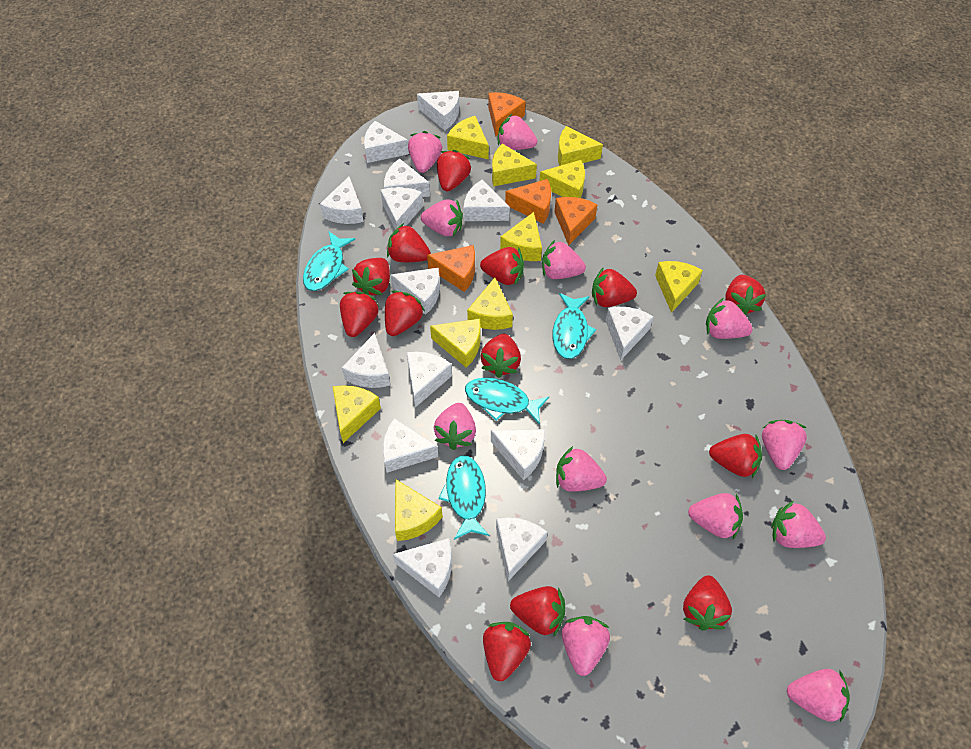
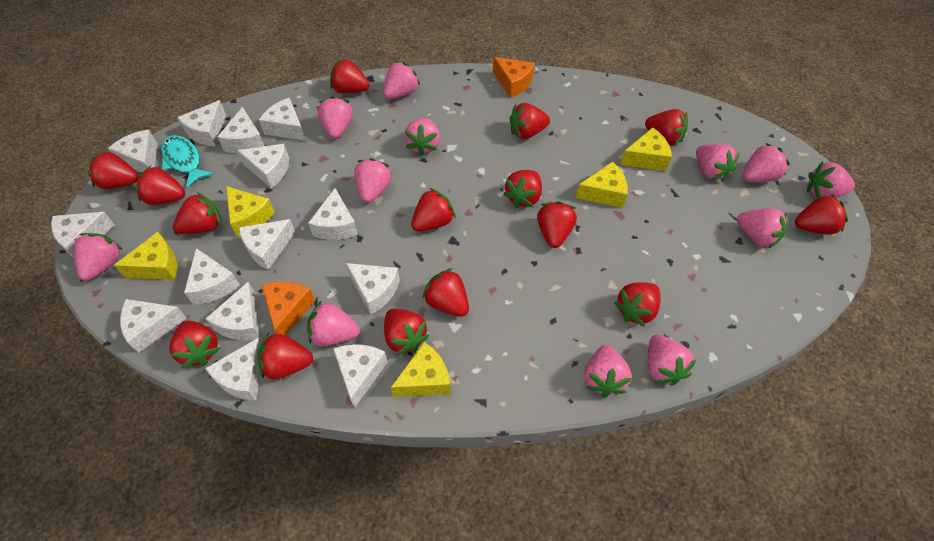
orange cheese: 4 -> 2
red strawberry: 13 -> 15
turquoise fish: 4 -> 1
yellow cheese: 10 -> 5

